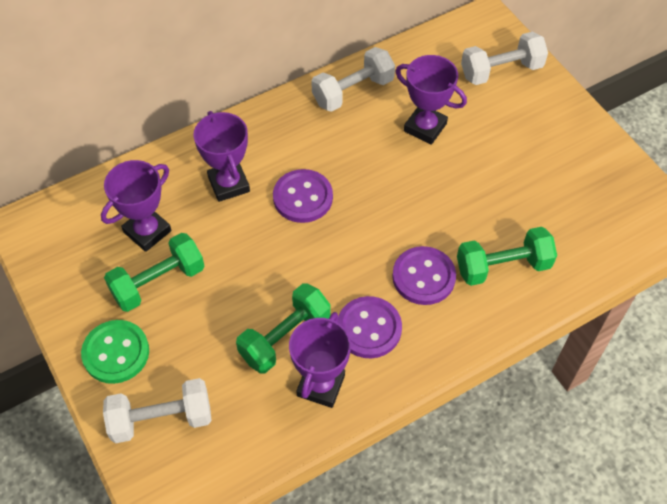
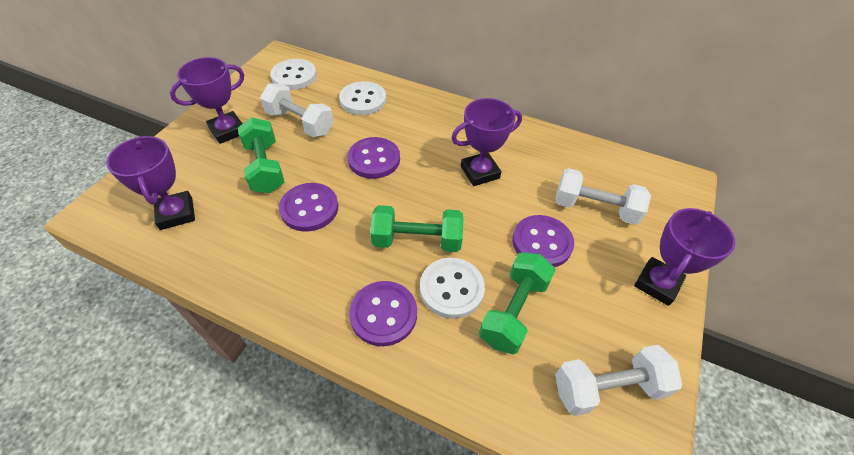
green button: 1 -> 0
purple button: 3 -> 4
white button: 0 -> 3

